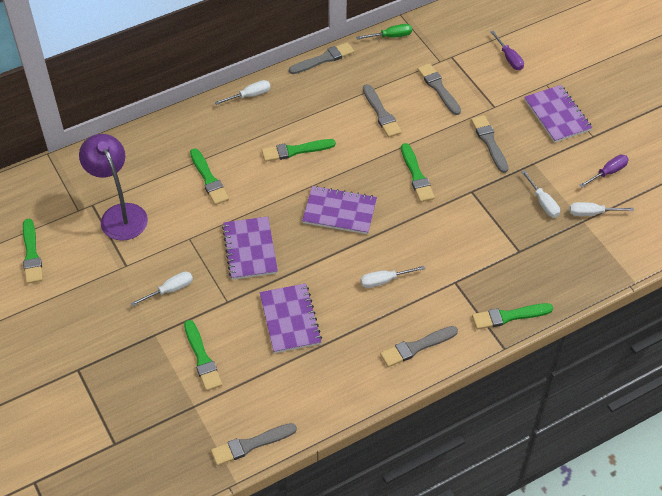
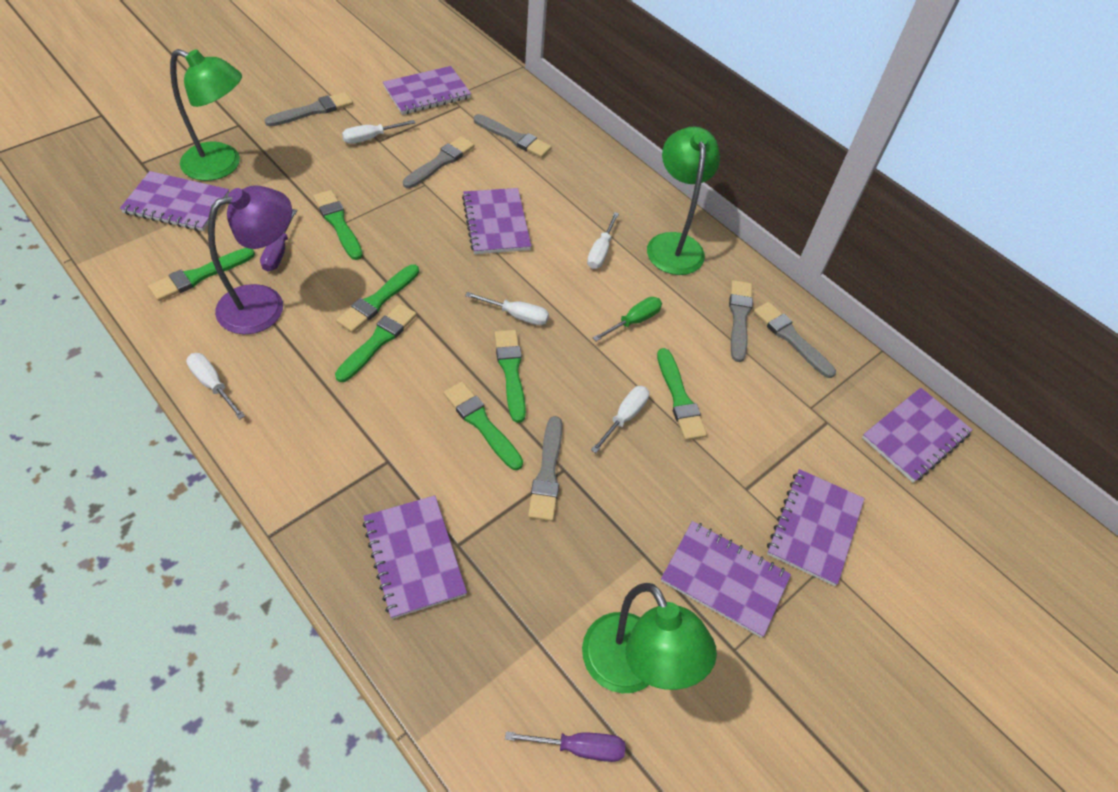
green brush: 6 -> 7
green lamp: 0 -> 3
purple notebook: 4 -> 7

